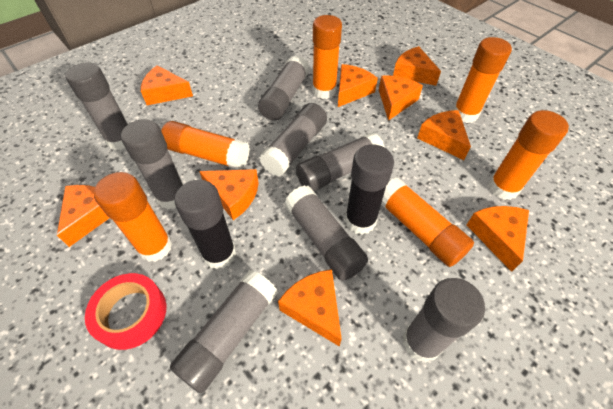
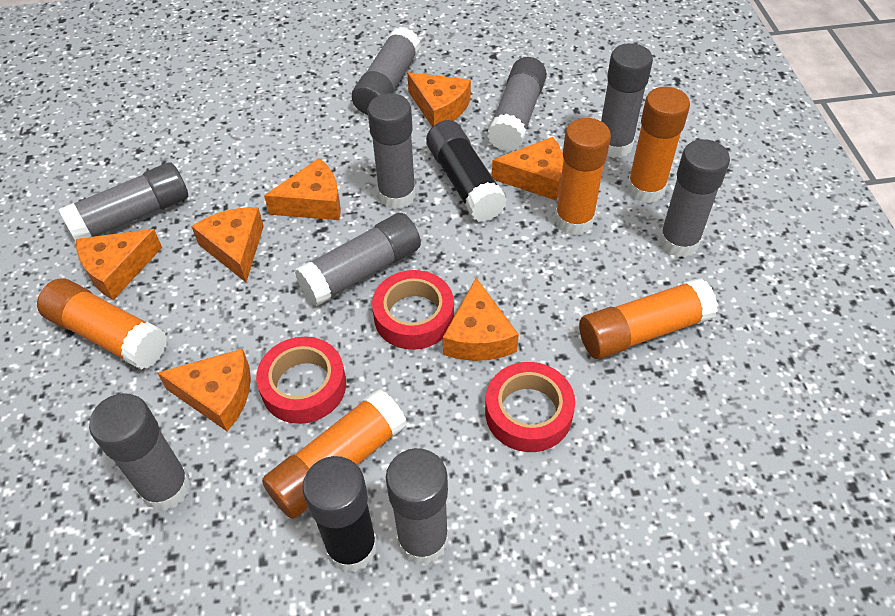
grey glue stick: 8 -> 9
orange cheese: 9 -> 7
orange glue stick: 6 -> 5
red tape: 1 -> 3

